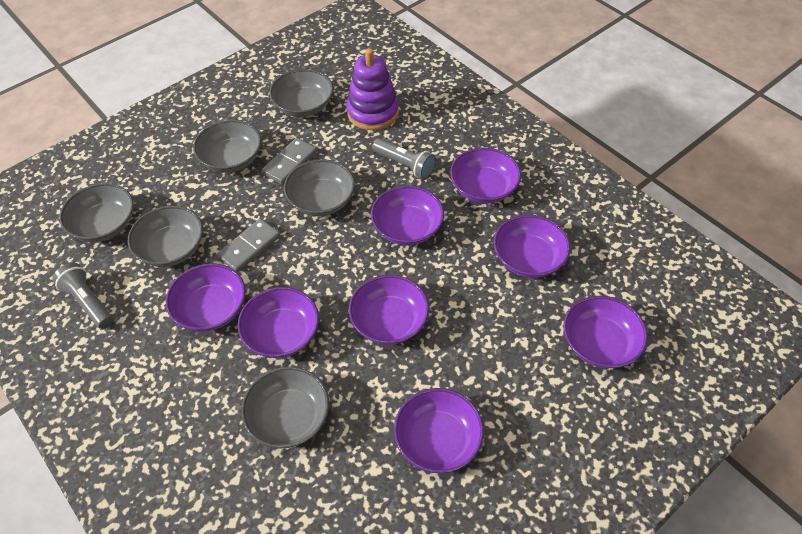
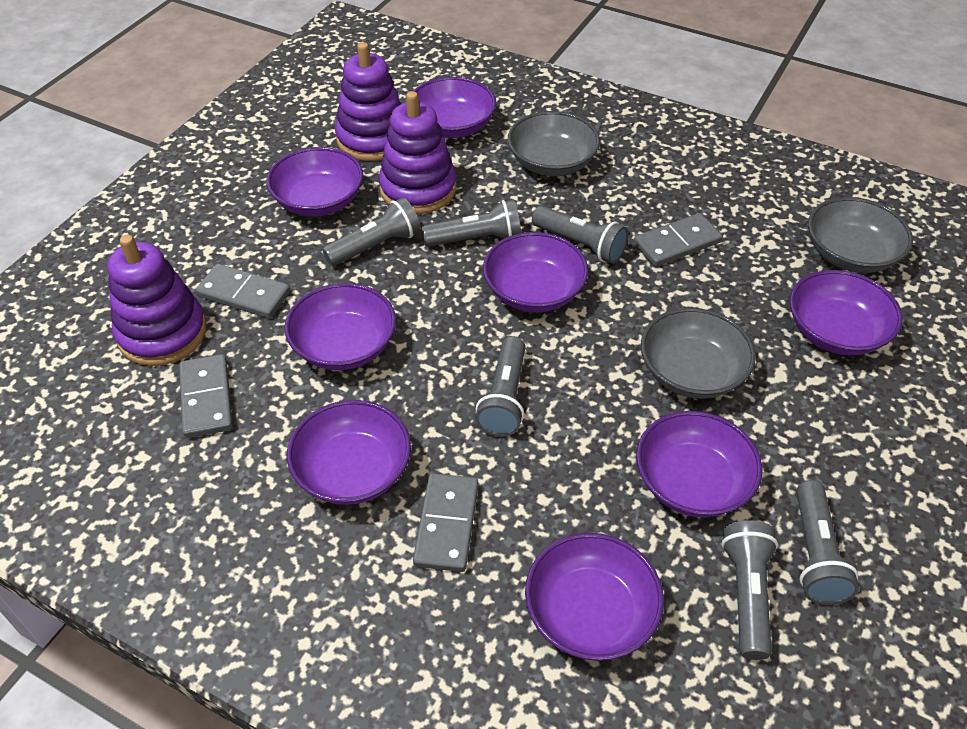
grey bowl: 6 -> 3
grey domino: 2 -> 4
grey flashlight: 2 -> 6
purple stacking toy: 1 -> 3

